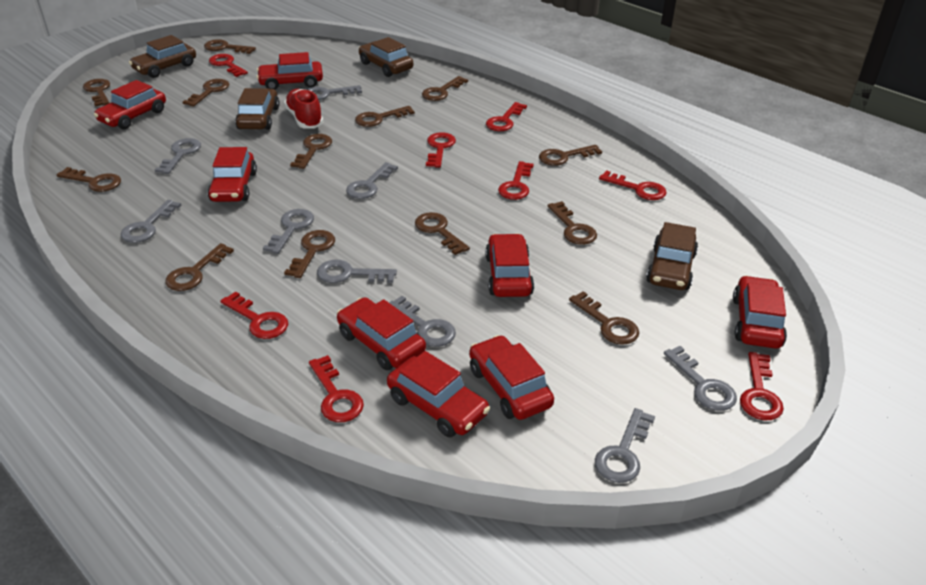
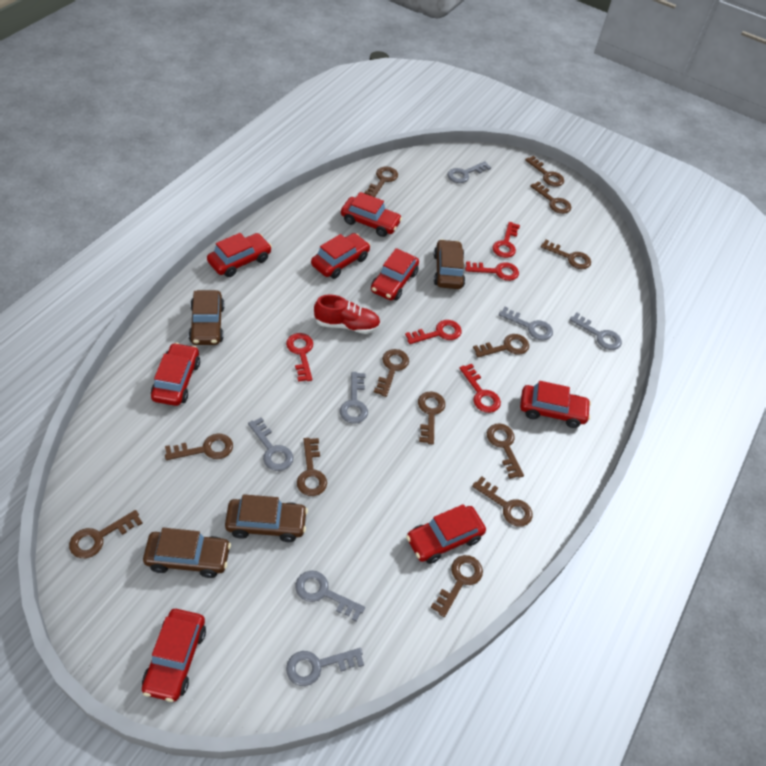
grey key: 9 -> 7
red key: 8 -> 5

